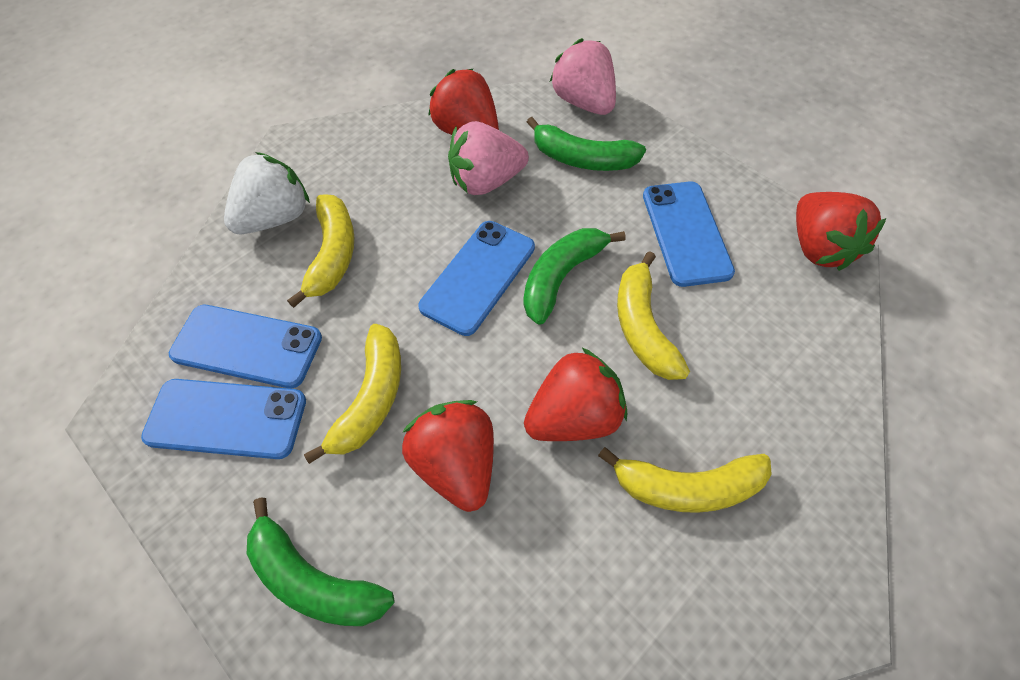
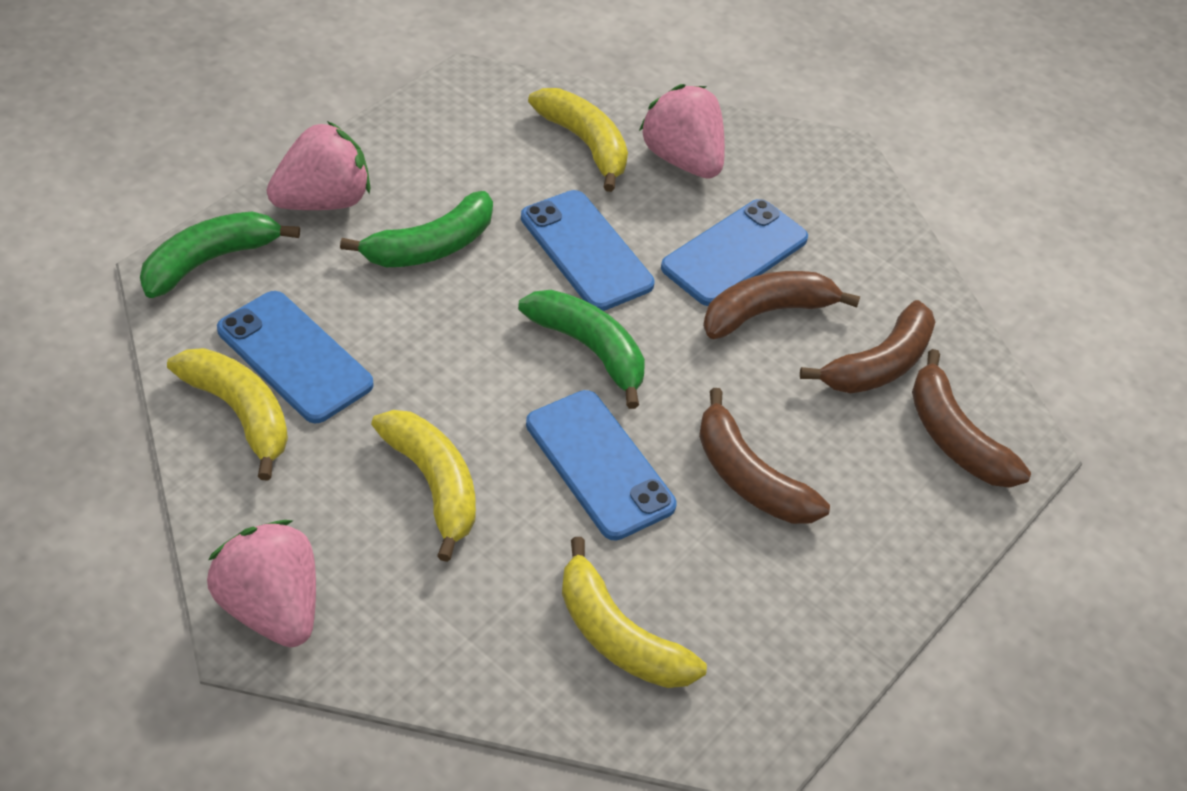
brown banana: 0 -> 4
pink strawberry: 2 -> 3
red strawberry: 4 -> 0
white strawberry: 1 -> 0

